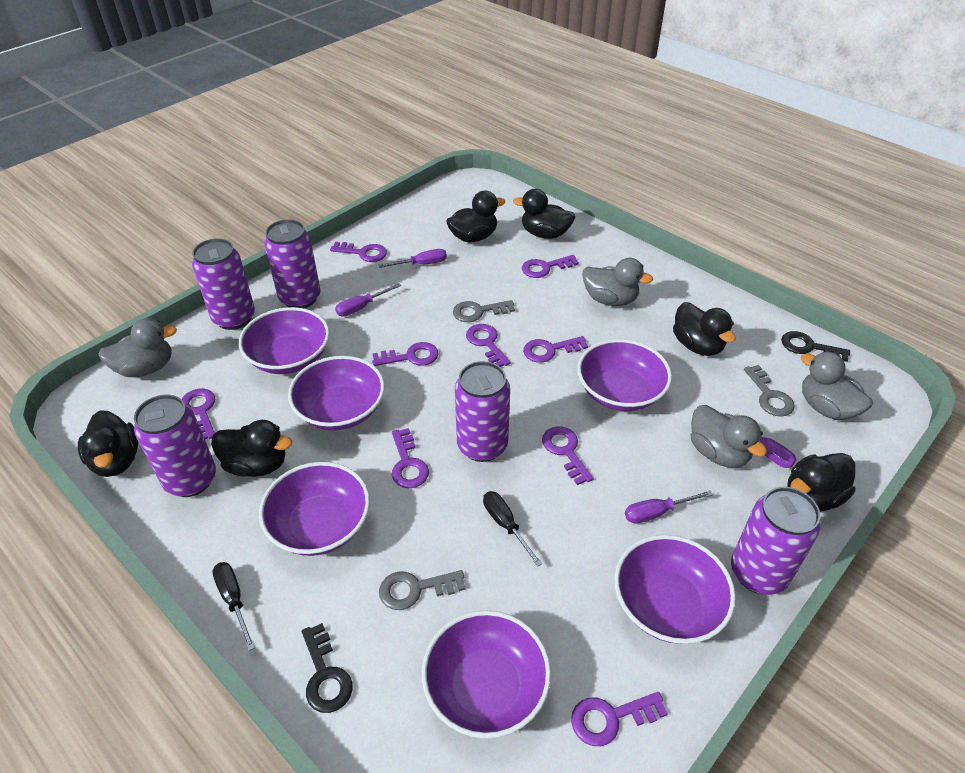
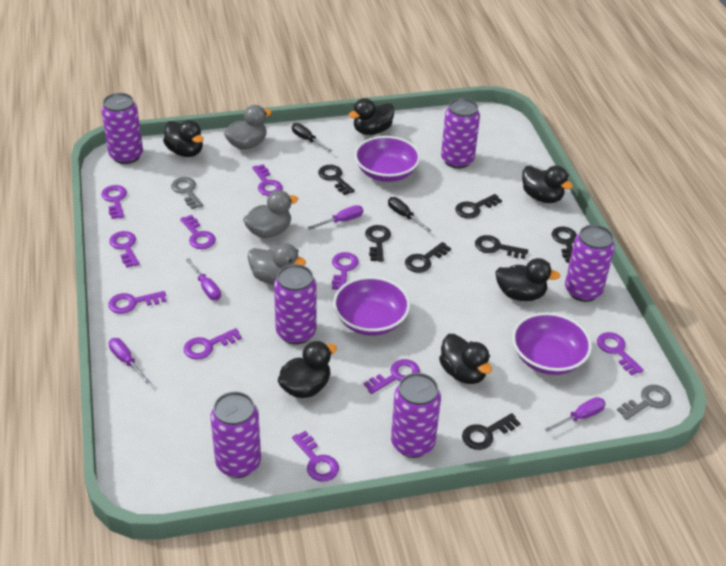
black key: 2 -> 7
grey duck: 4 -> 3
grey key: 3 -> 2
purple bowl: 6 -> 3
purple can: 5 -> 6
purple key: 9 -> 10

